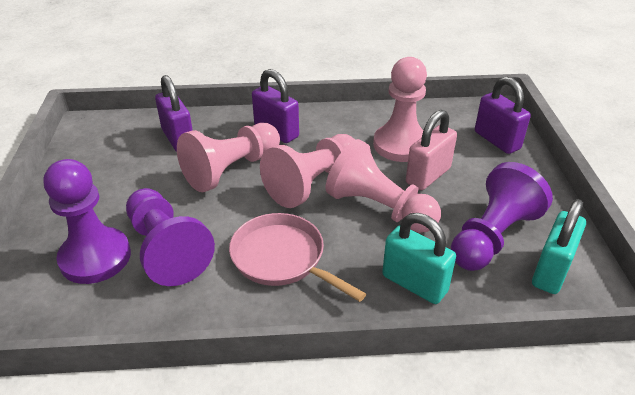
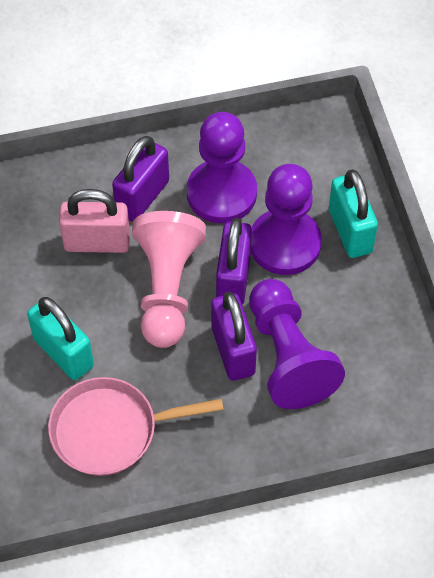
pink pawn: 4 -> 1

